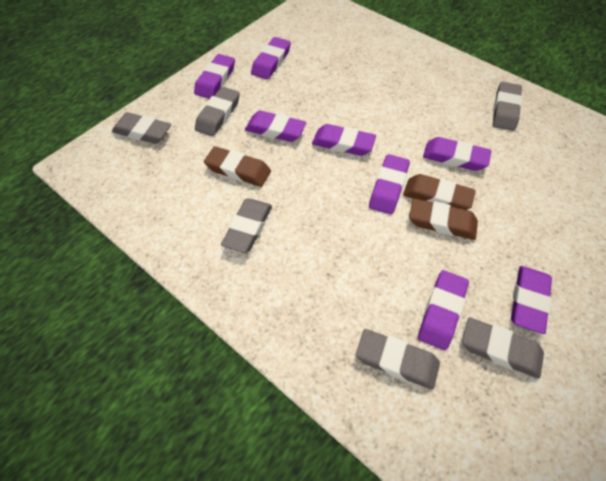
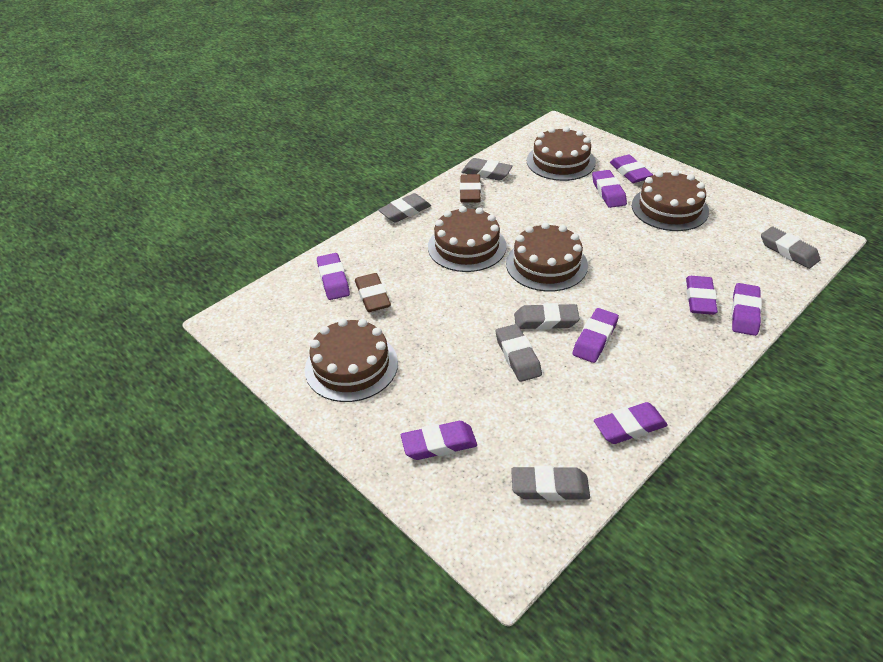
brown cake: 0 -> 5
brown eraser: 3 -> 2

